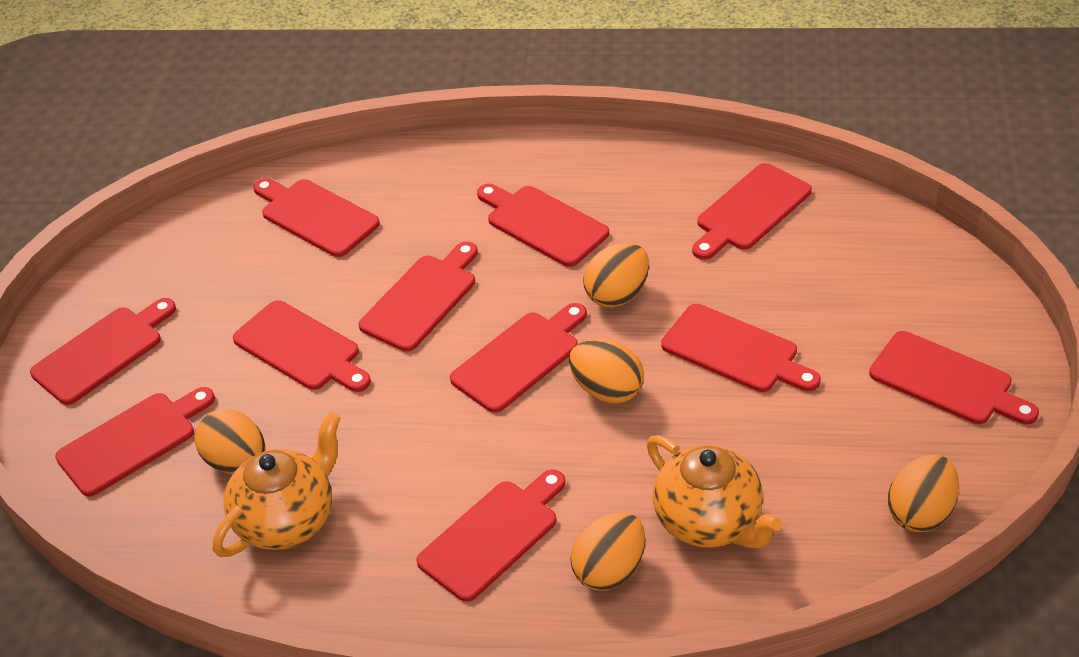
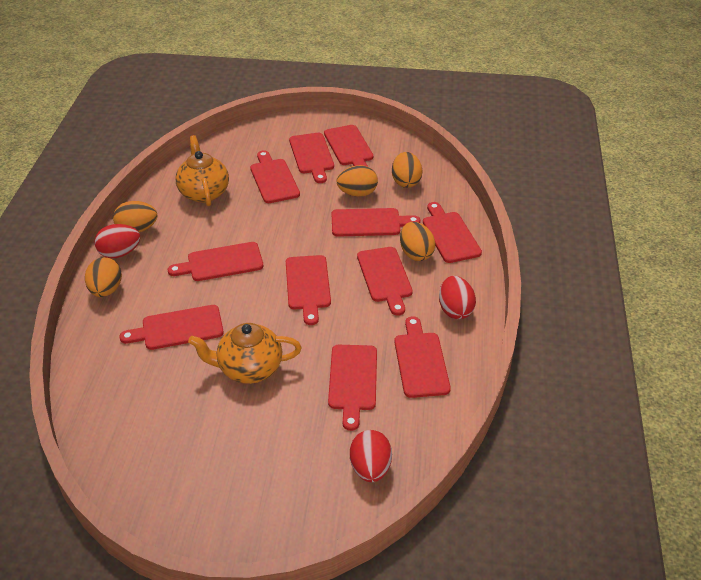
red egg: 0 -> 3

